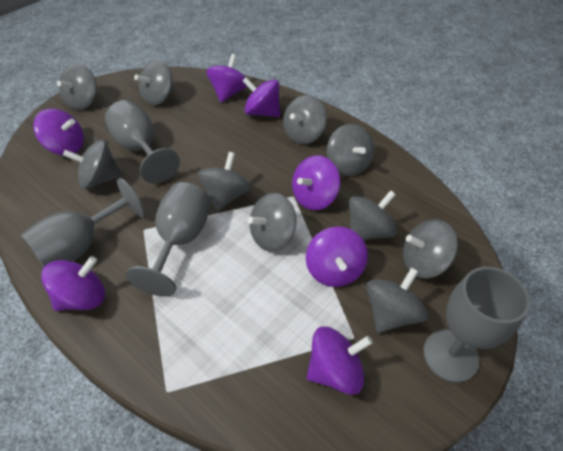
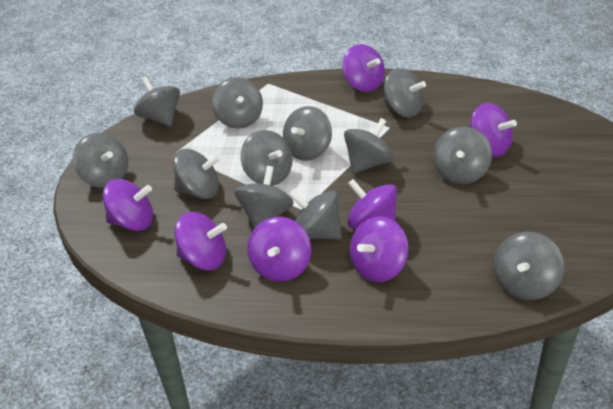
grey goblet: 4 -> 0
grey spinning top: 10 -> 12

